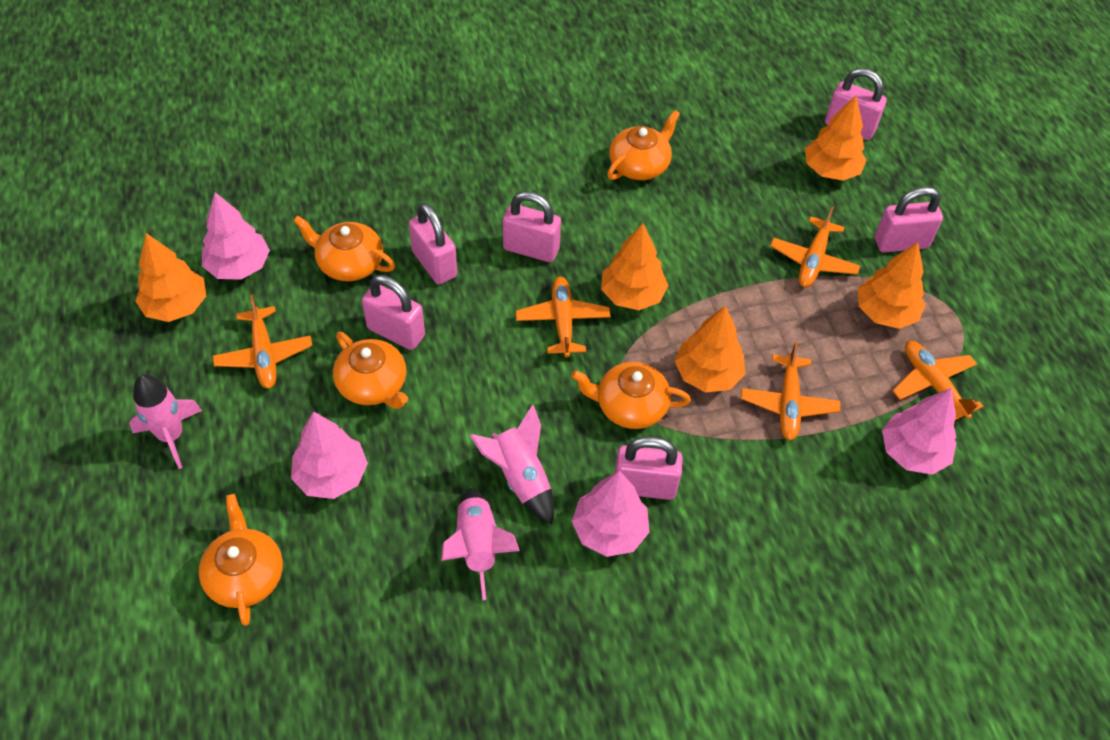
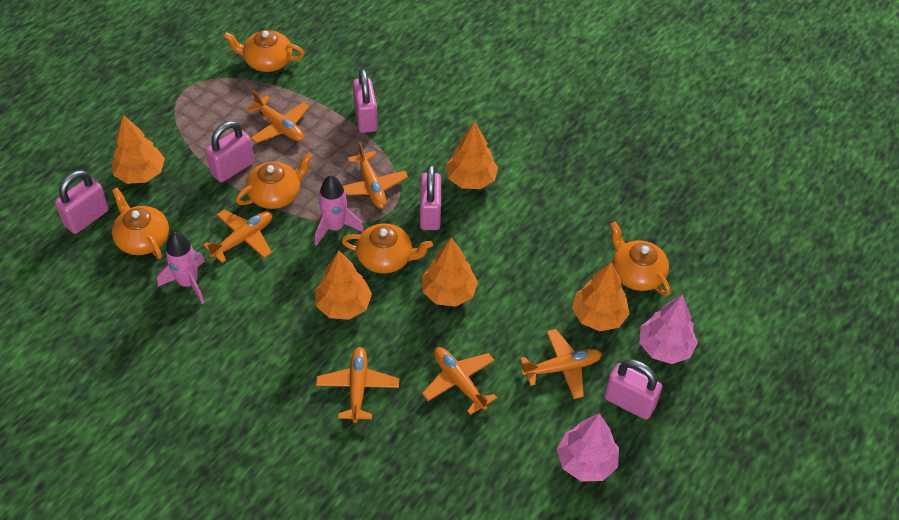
orange plane: 5 -> 6
pink padlock: 6 -> 5
pink rocket: 3 -> 2
pink tree: 4 -> 2

